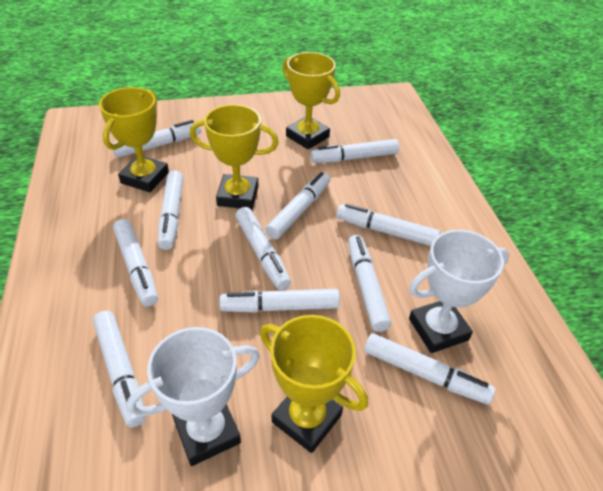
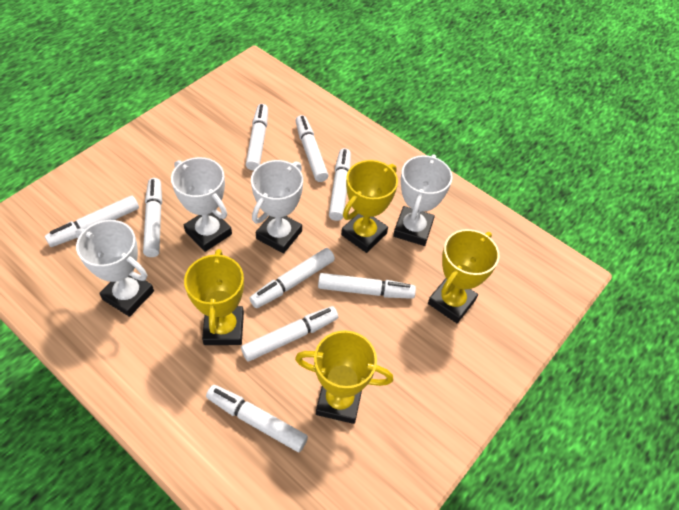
white marker: 11 -> 9
white trophy: 2 -> 4

